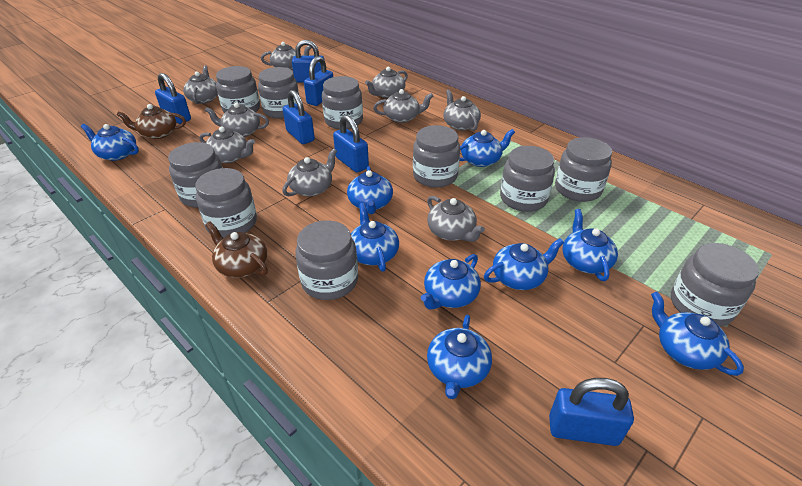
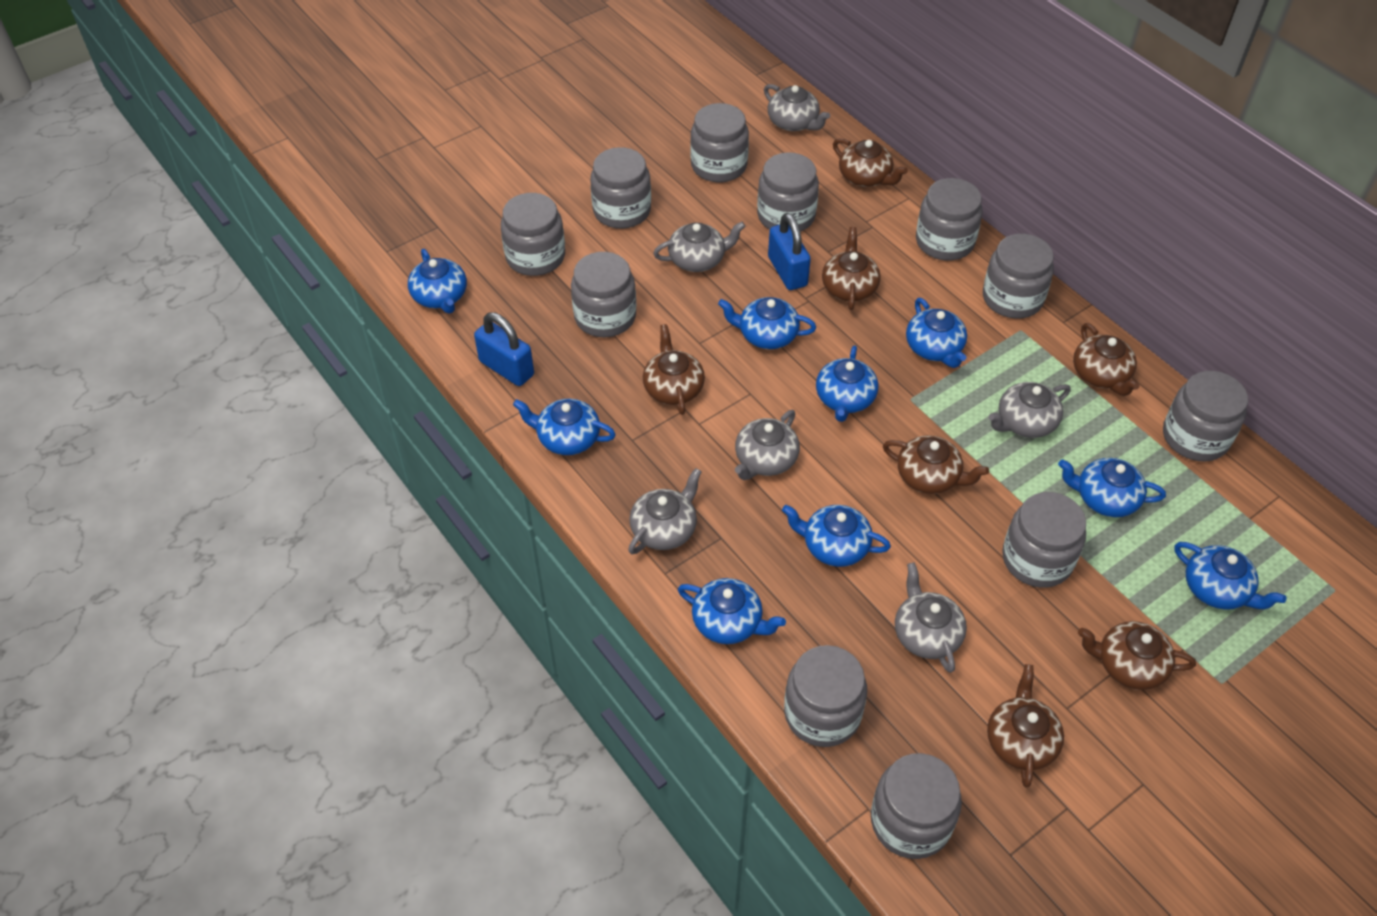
blue padlock: 6 -> 2
brown teapot: 2 -> 7
grey jar: 10 -> 11
grey teapot: 9 -> 6

